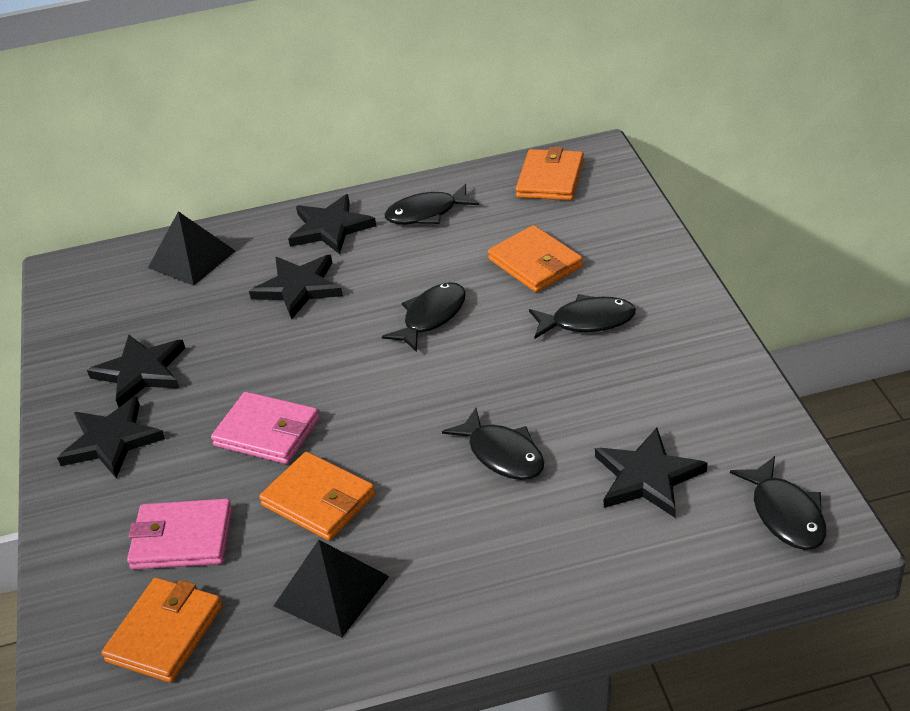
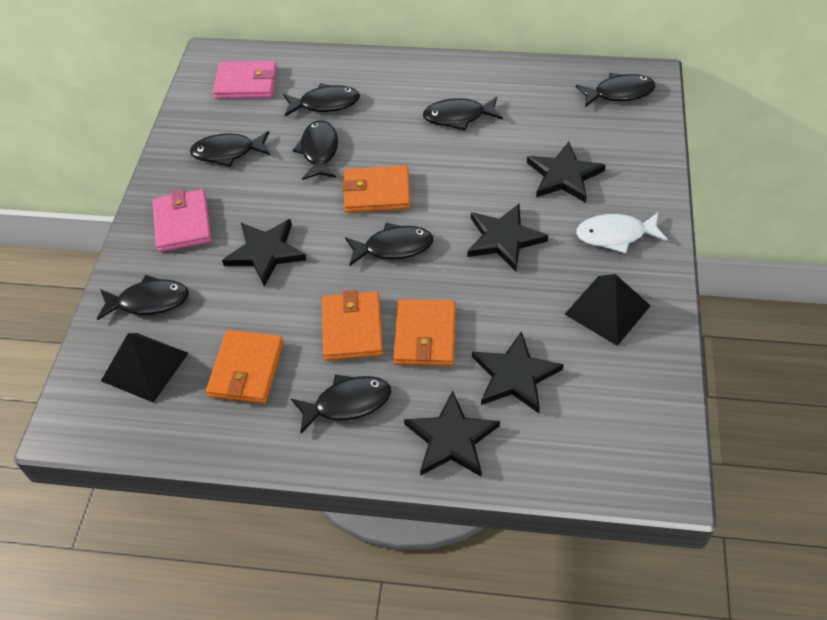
black fish: 5 -> 8
white fish: 0 -> 1

